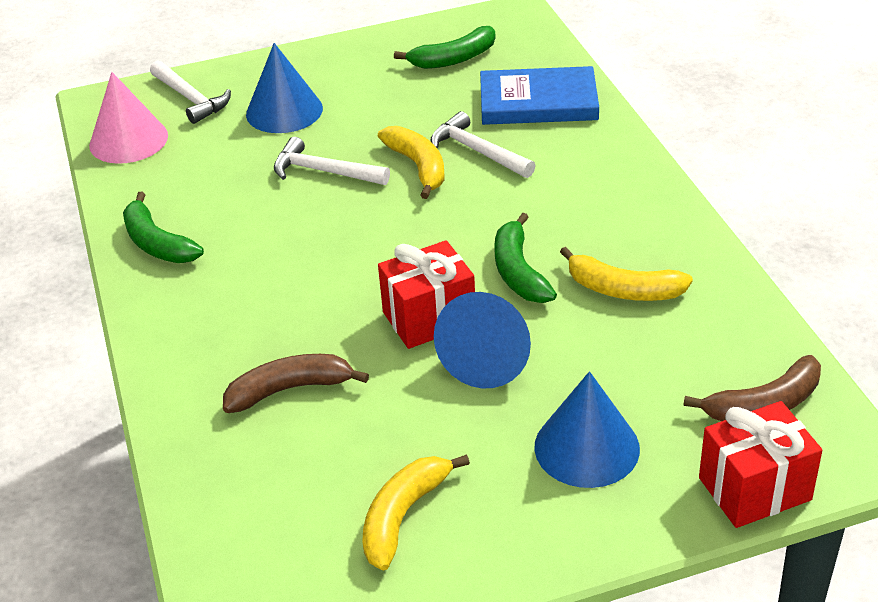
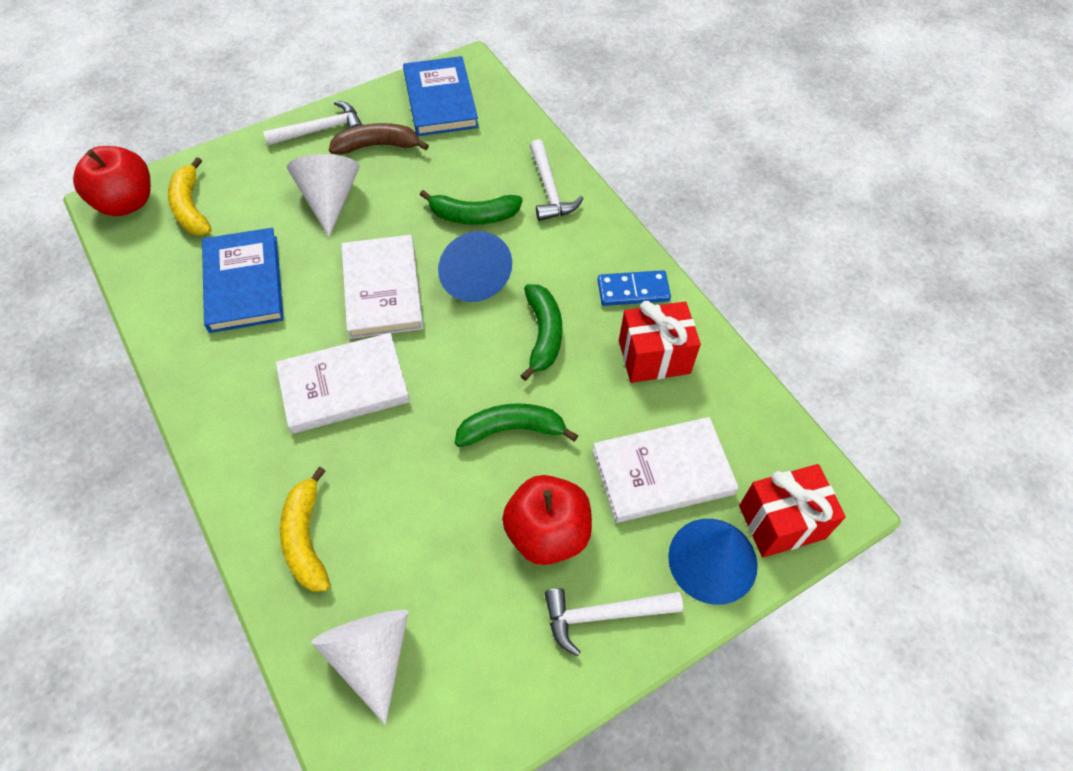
blue book: 1 -> 2
blue cone: 3 -> 2
blue domino: 0 -> 1
brown banana: 2 -> 1
pink cone: 1 -> 0
red apple: 0 -> 2
white book: 0 -> 3
white cone: 0 -> 2
yellow banana: 3 -> 2

